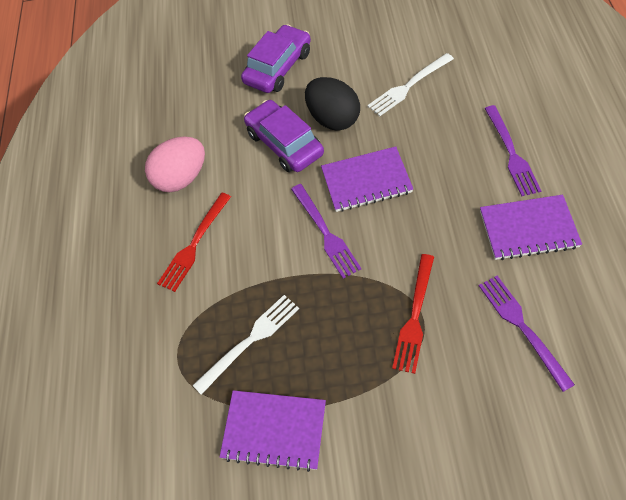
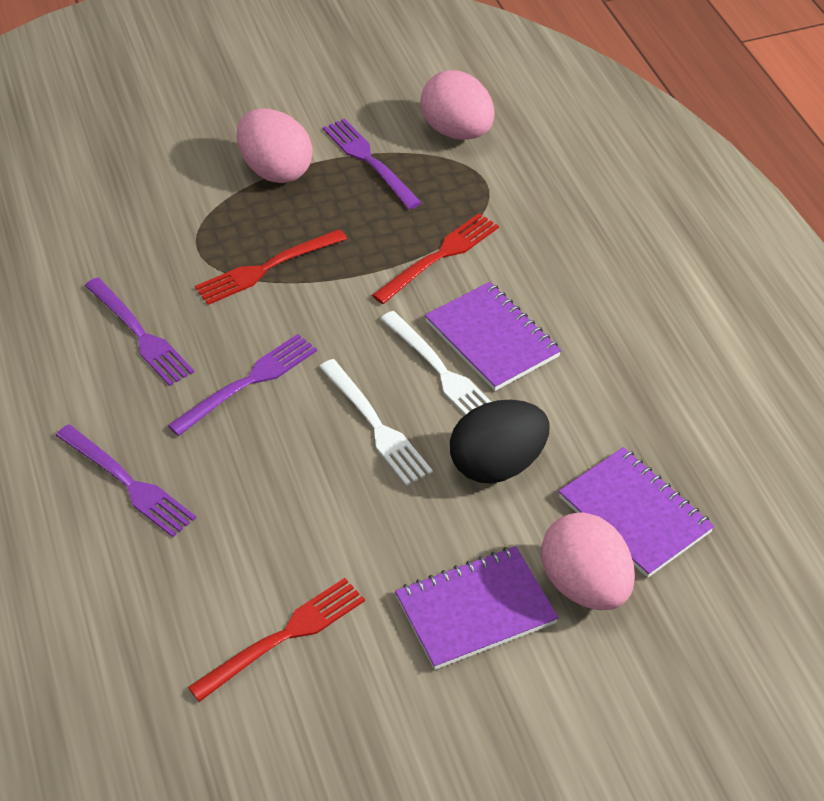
pink egg: 1 -> 3
purple car: 2 -> 0
purple fork: 3 -> 4
red fork: 2 -> 3

